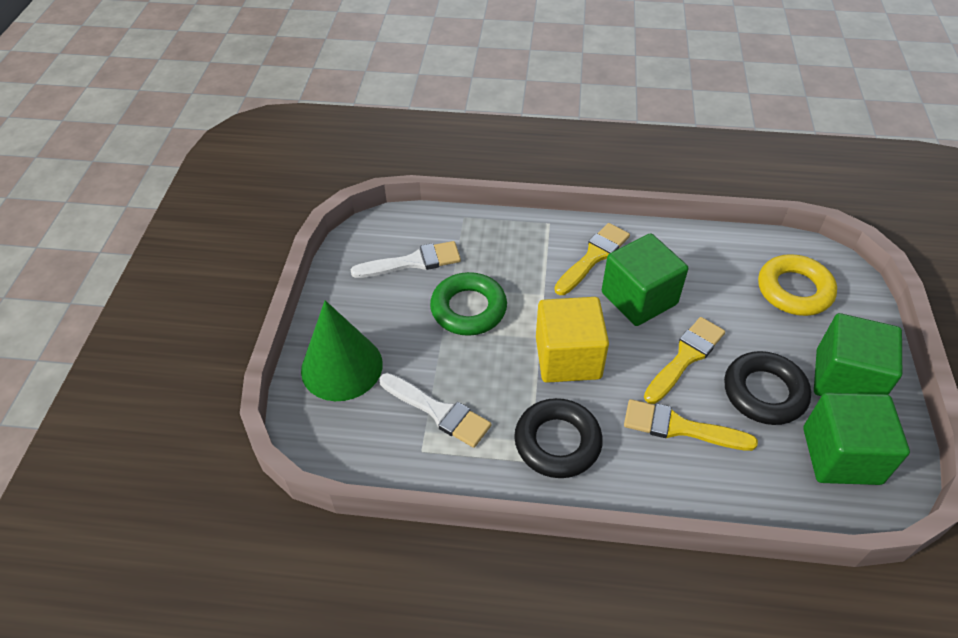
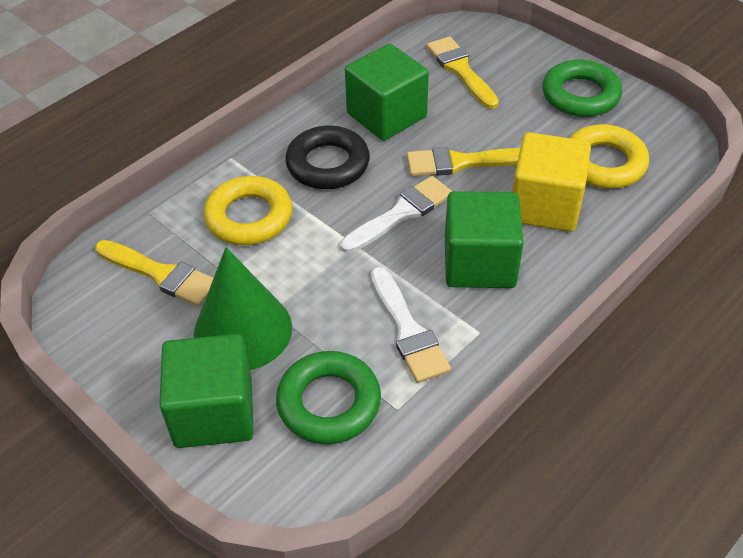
black ring: 2 -> 1
green ring: 1 -> 2
yellow ring: 1 -> 2

